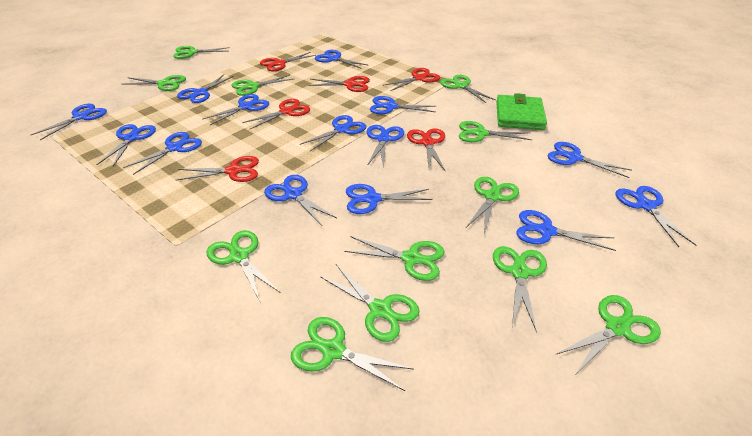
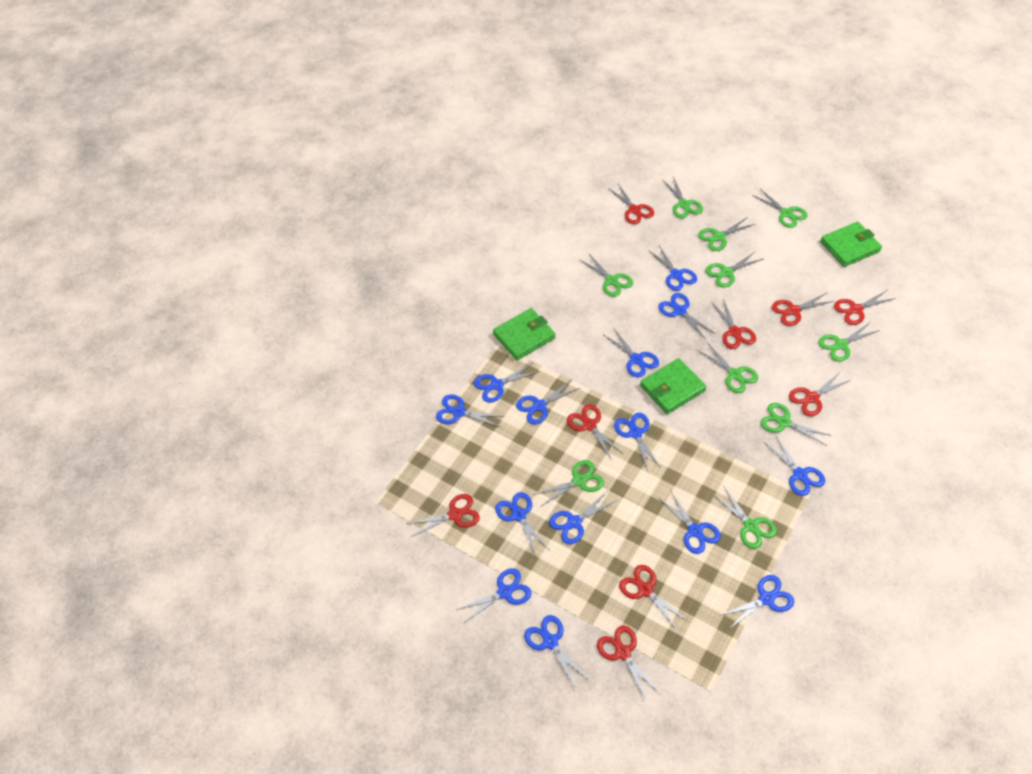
green scissors: 12 -> 10
green wallet: 1 -> 3
red scissors: 6 -> 9

